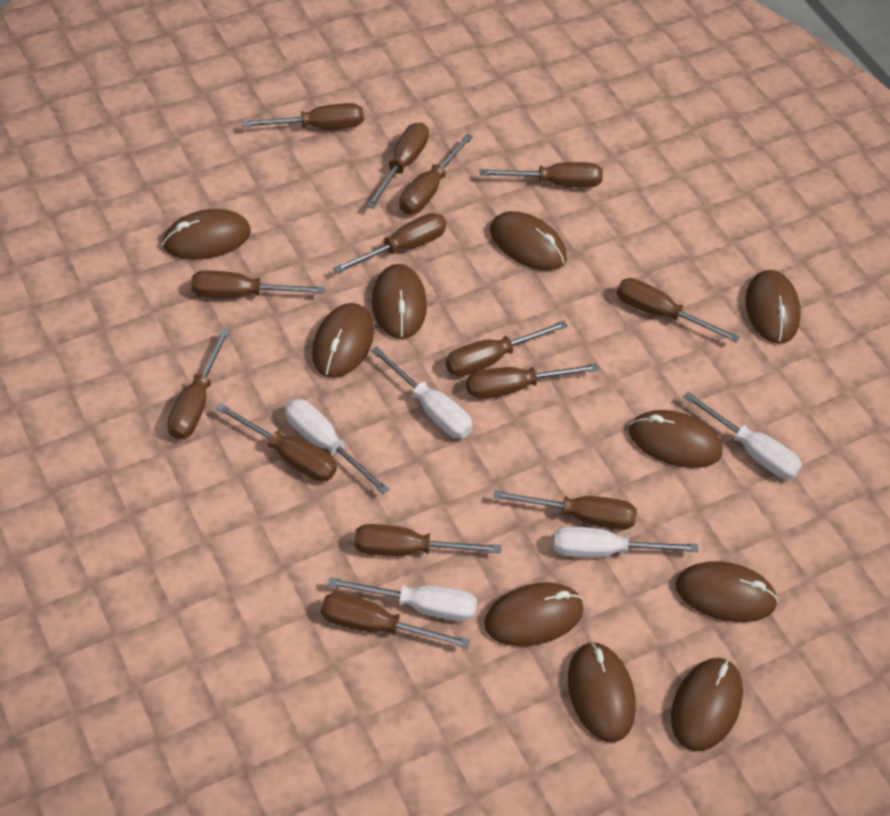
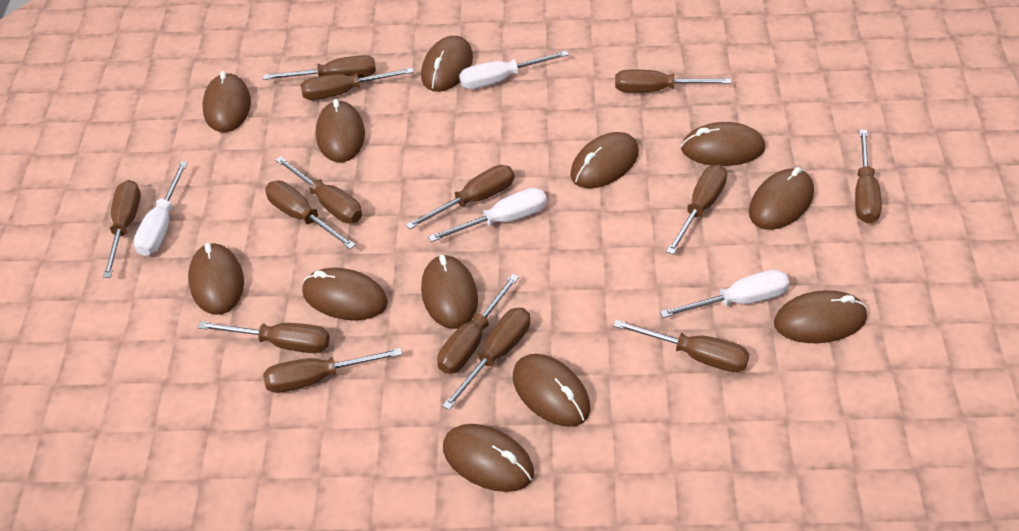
brown mouse: 10 -> 12
white screwdriver: 5 -> 4

